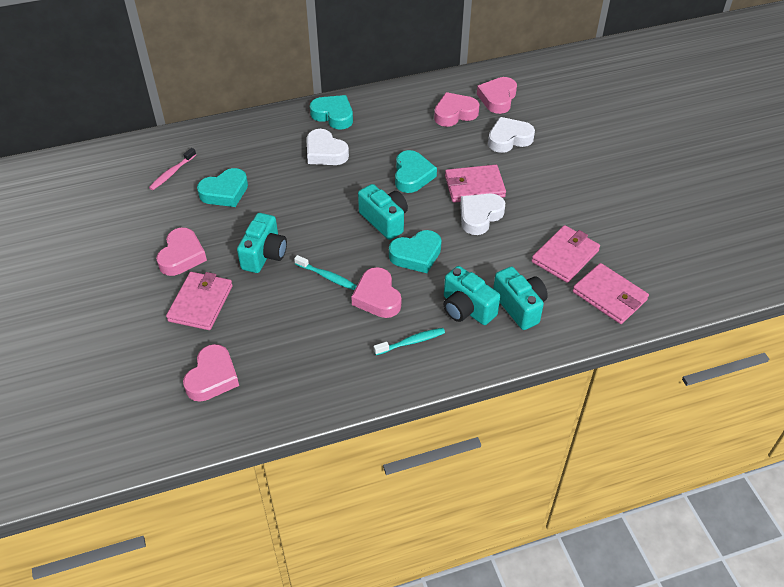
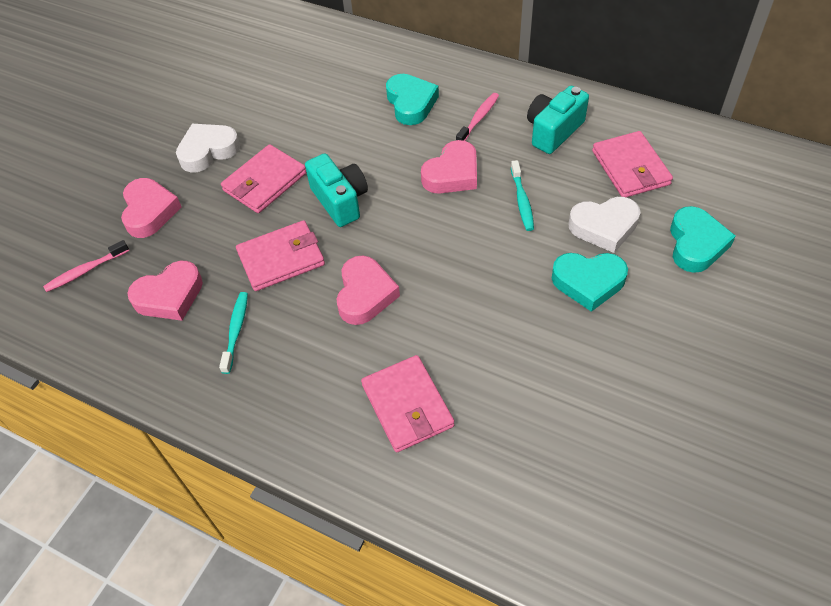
pink heart: 5 -> 4
pink toothbrush: 1 -> 2
turquoise camera: 4 -> 2
turquoise heart: 4 -> 3
white heart: 3 -> 2

